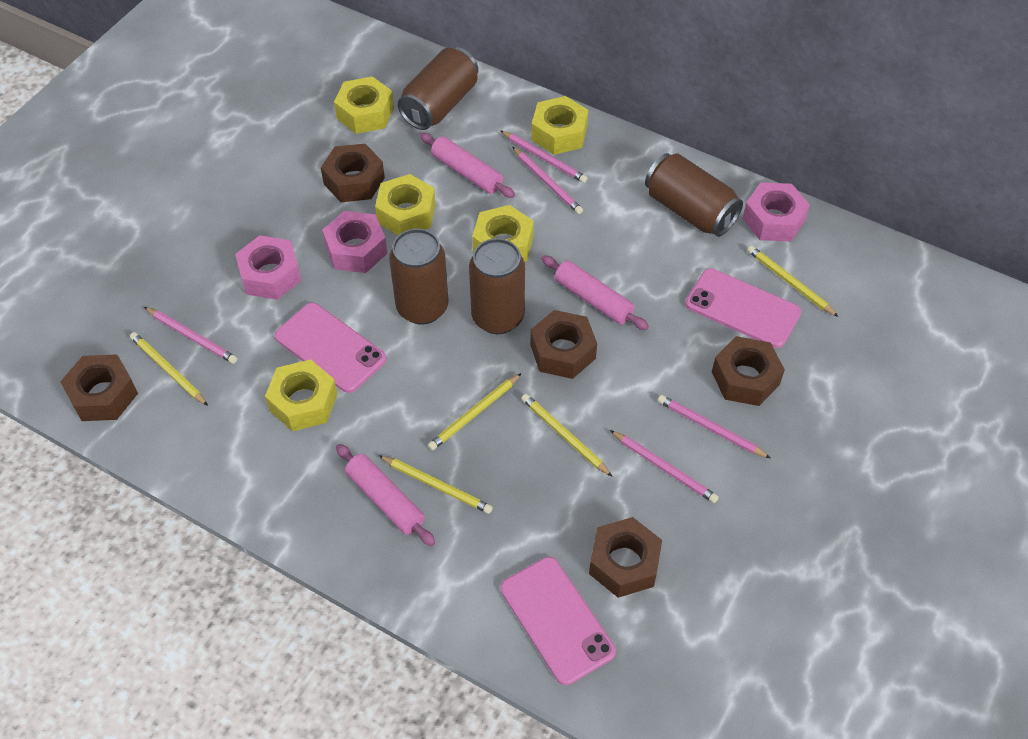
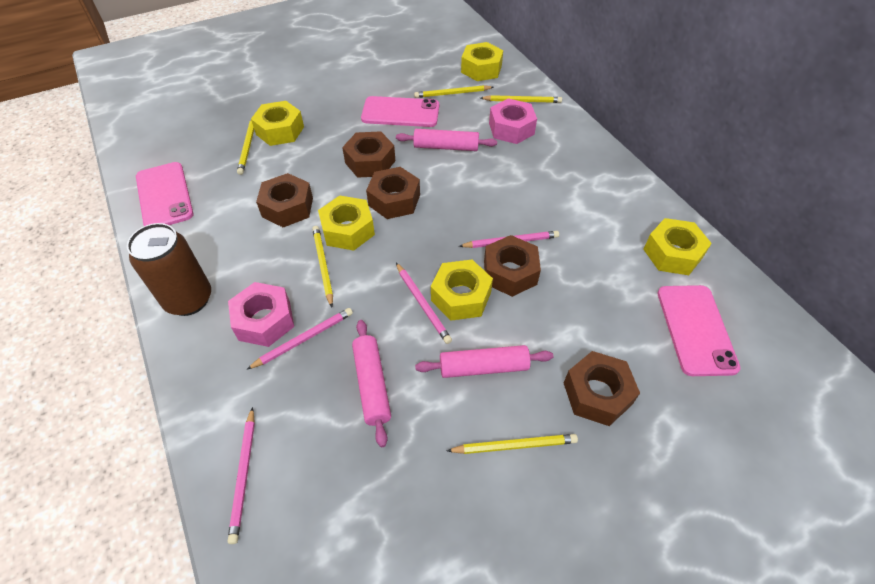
brown can: 4 -> 1
pink nut: 3 -> 2
pink pencil: 5 -> 4

